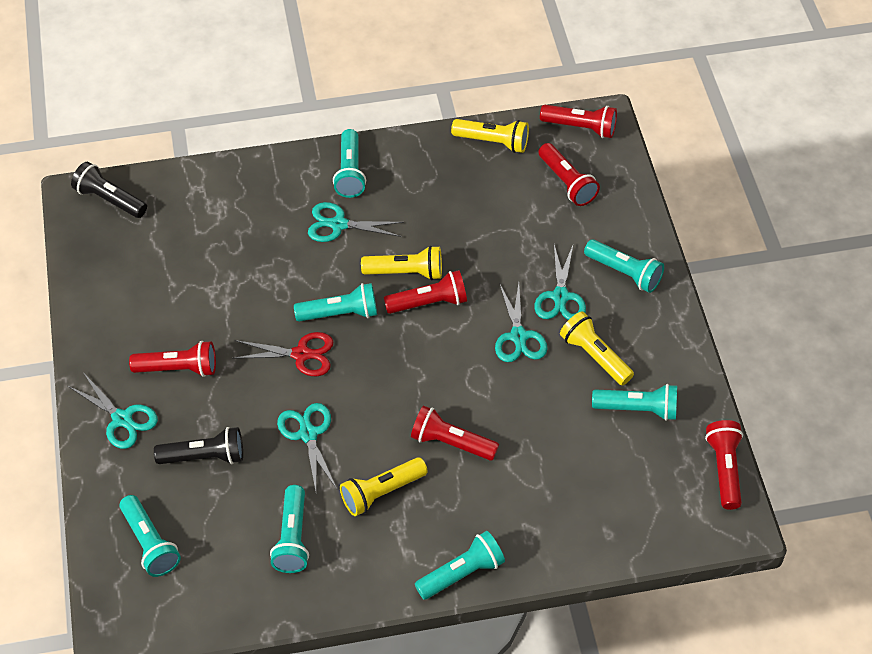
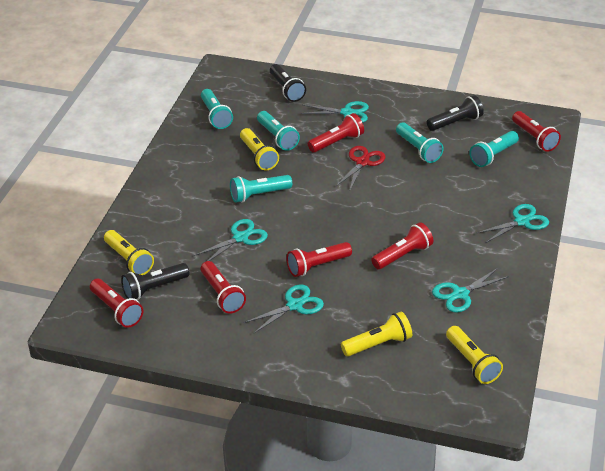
black flashlight: 2 -> 3
turquoise flashlight: 7 -> 5

